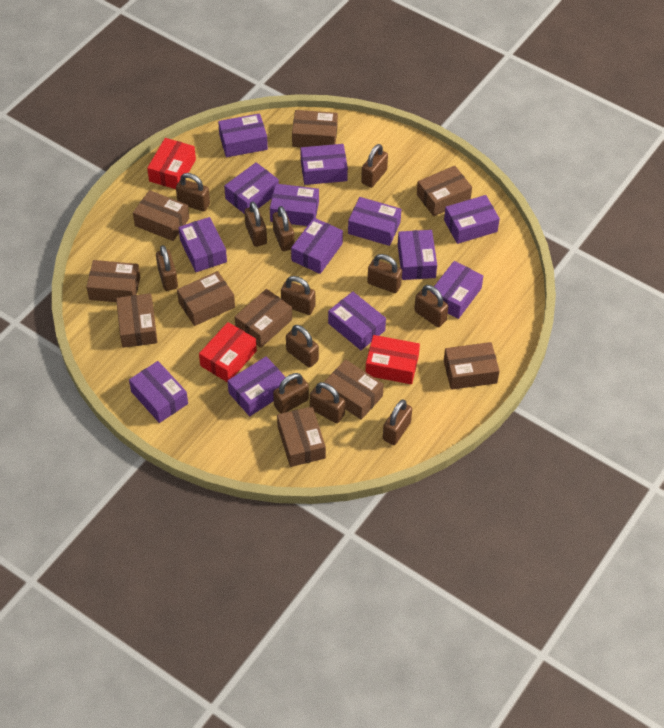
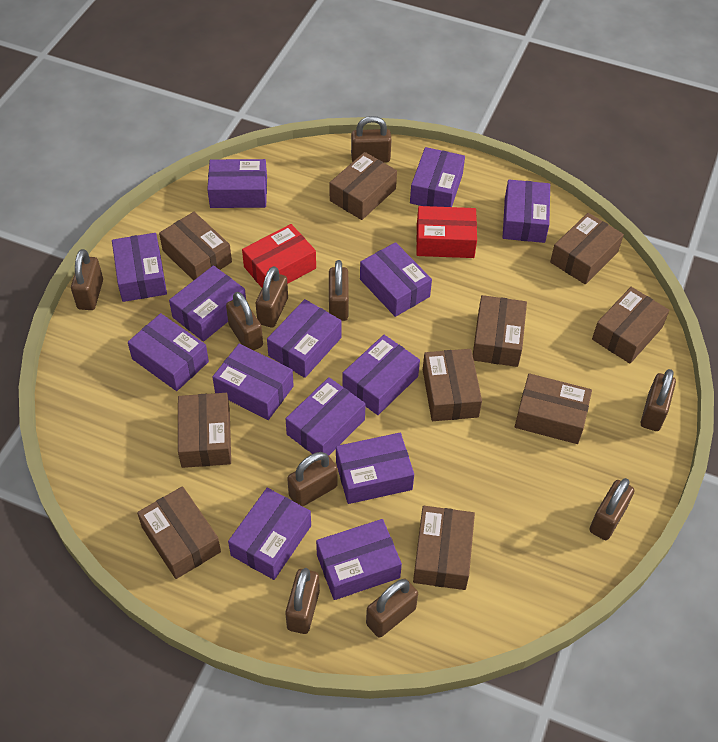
brown padlock: 12 -> 10
purple box: 13 -> 14
red box: 3 -> 2

